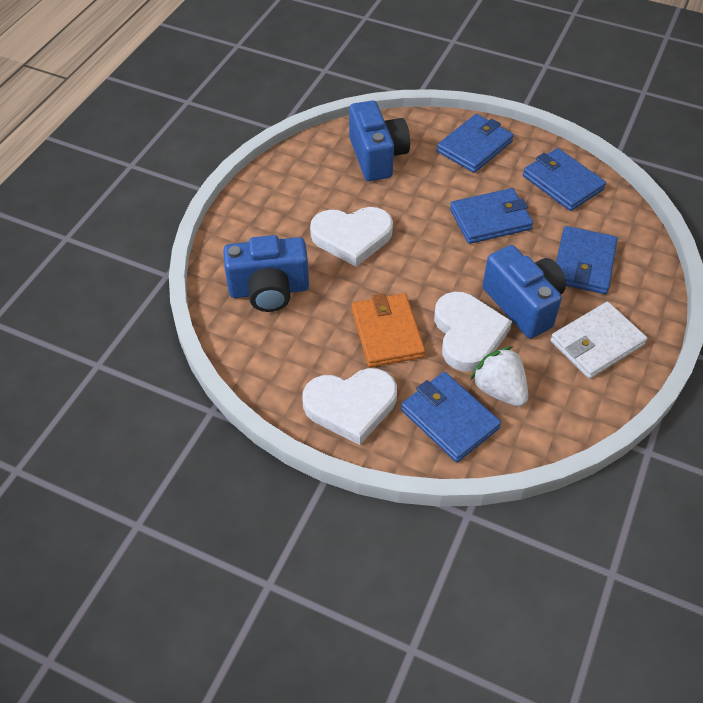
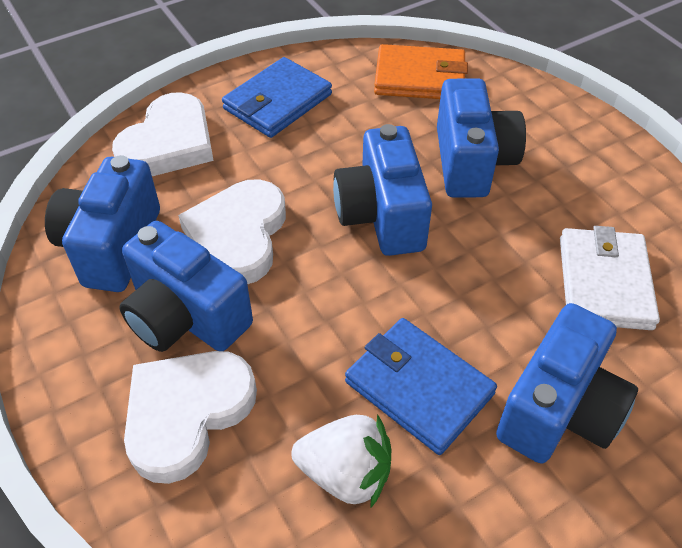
blue camera: 3 -> 5
blue wallet: 5 -> 2

